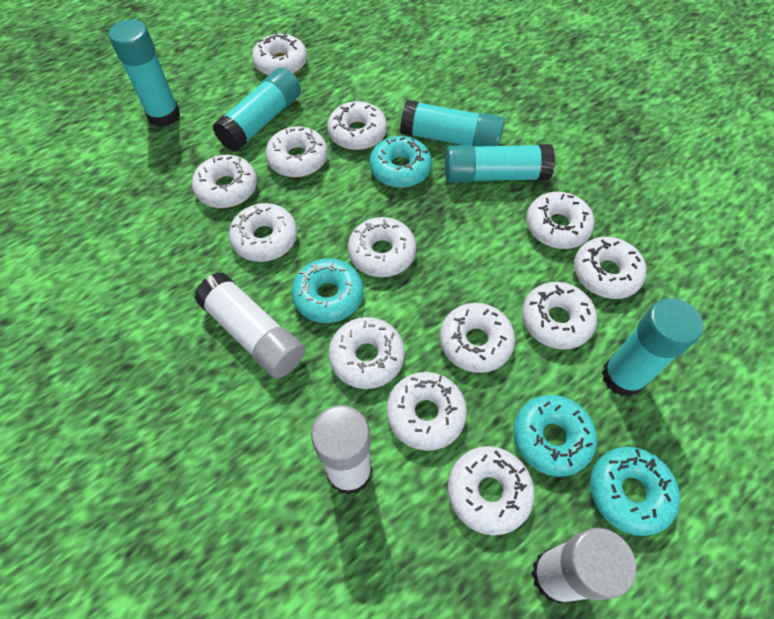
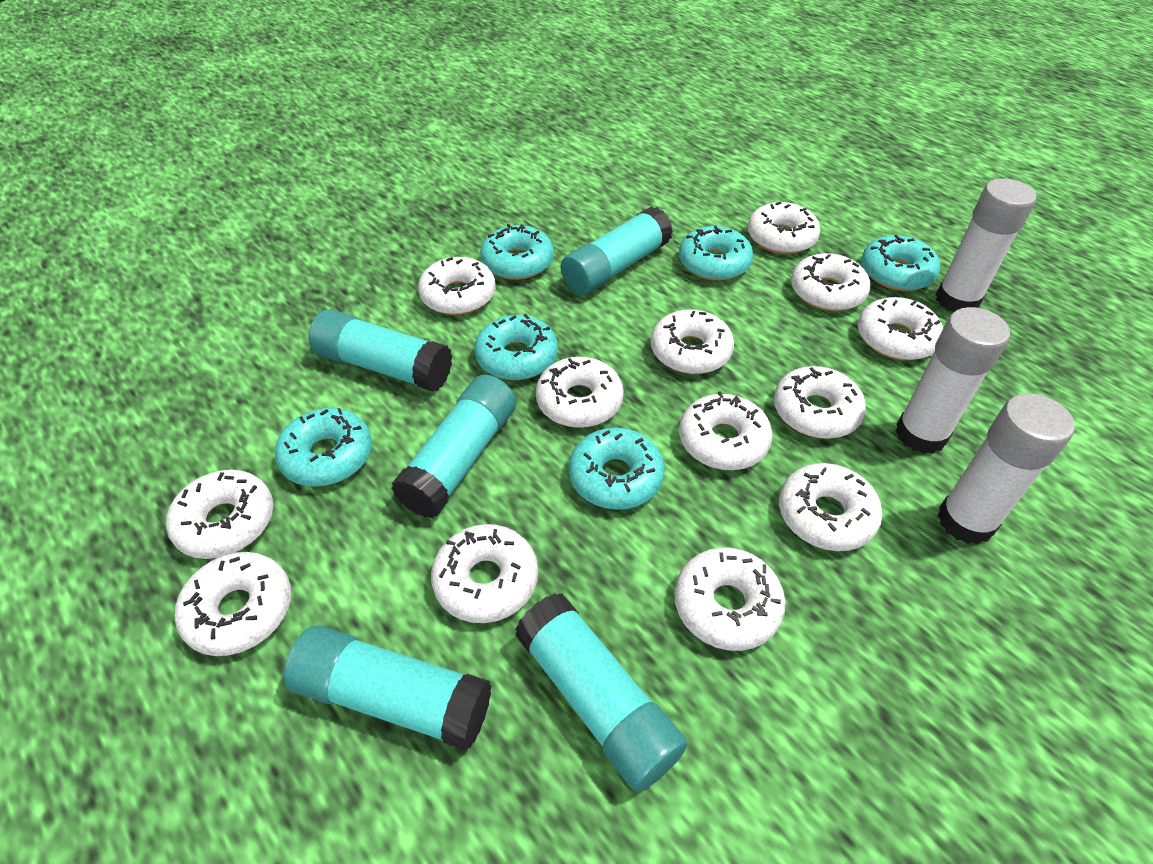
turquoise donut: 4 -> 6

